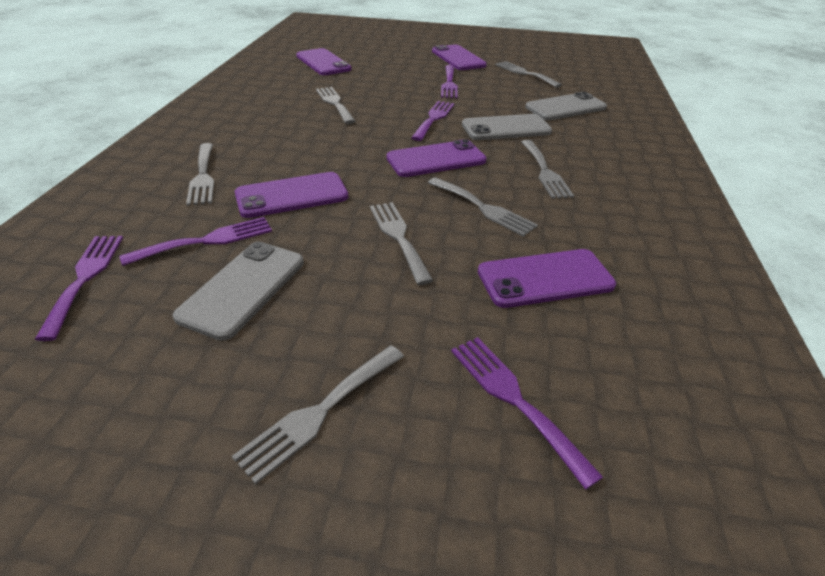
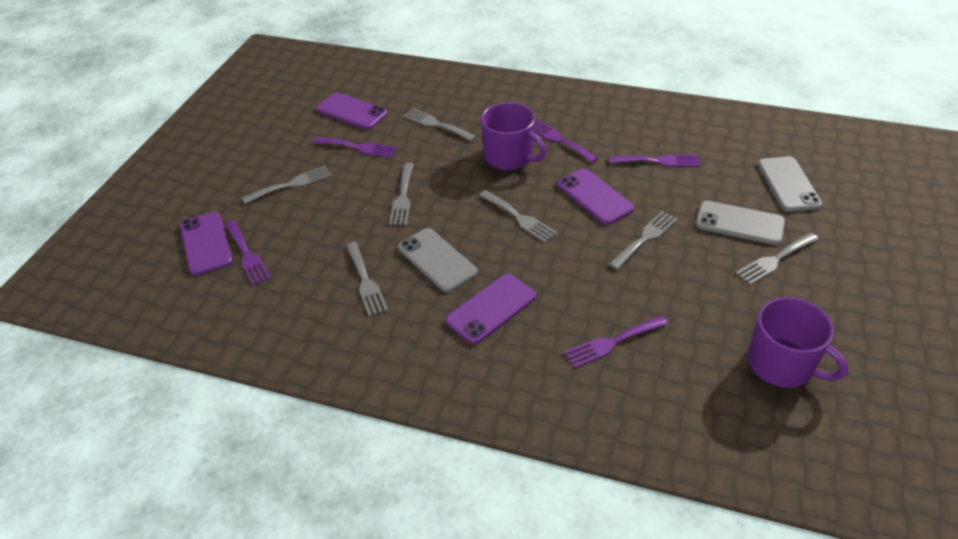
purple mug: 0 -> 2
purple phone: 5 -> 4

